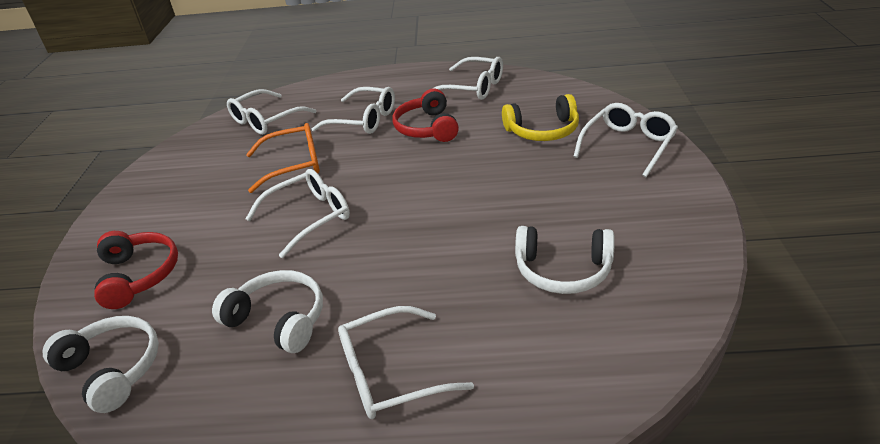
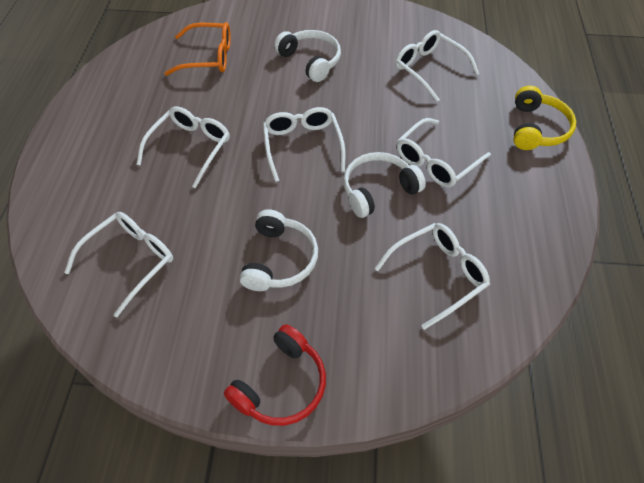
red headphones: 2 -> 1

